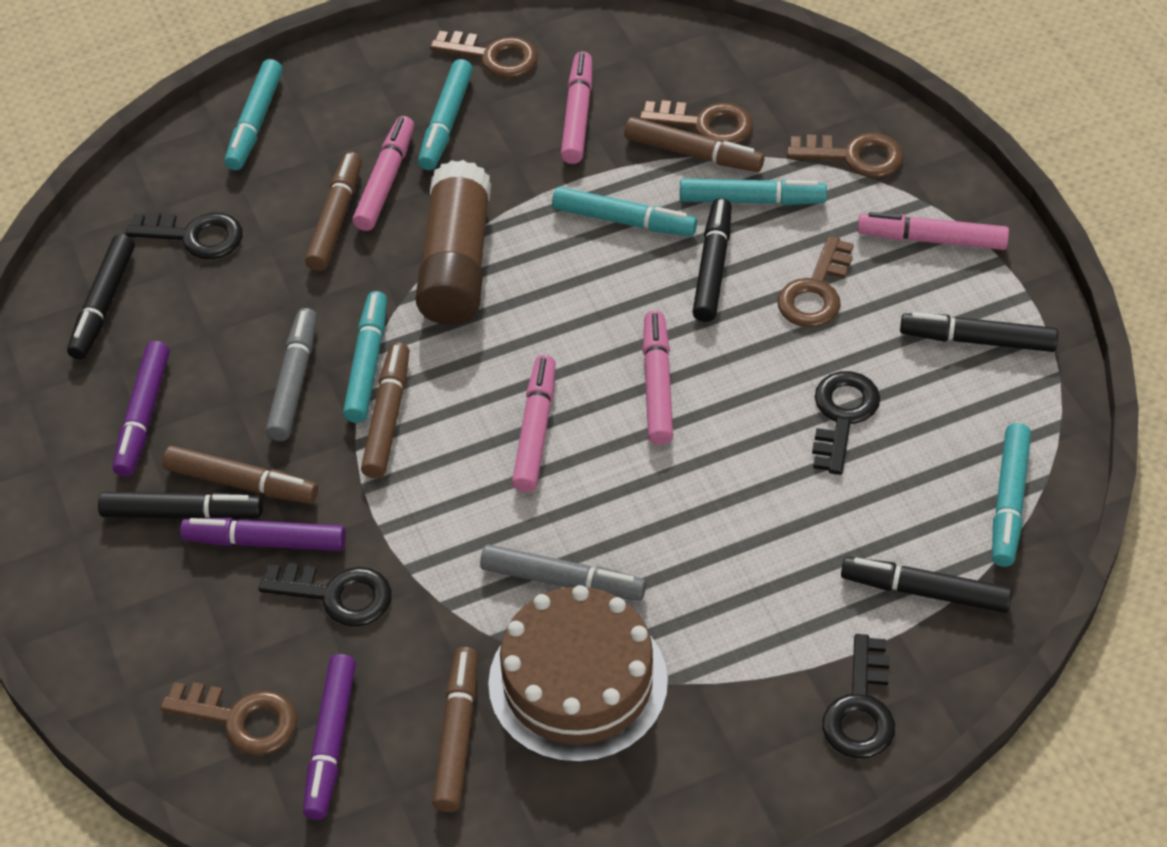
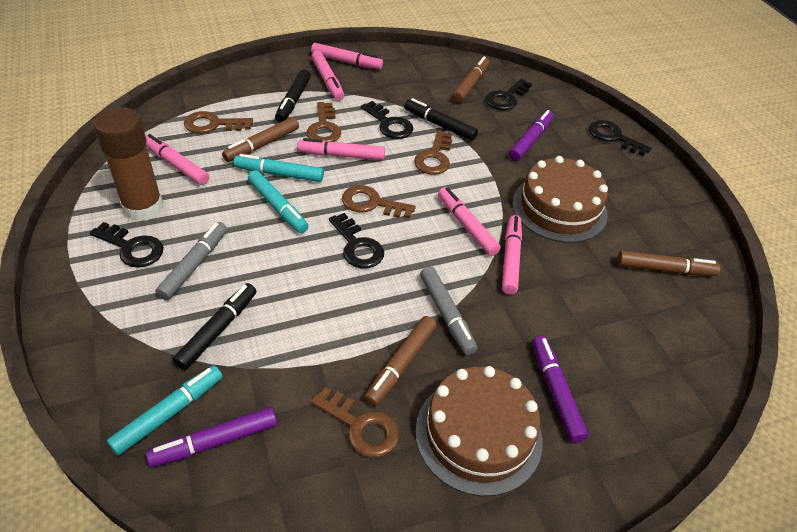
black key: 4 -> 5
black marker: 5 -> 3
brown cake: 1 -> 2
brown marker: 5 -> 4
pink marker: 5 -> 6
turquoise marker: 6 -> 3

